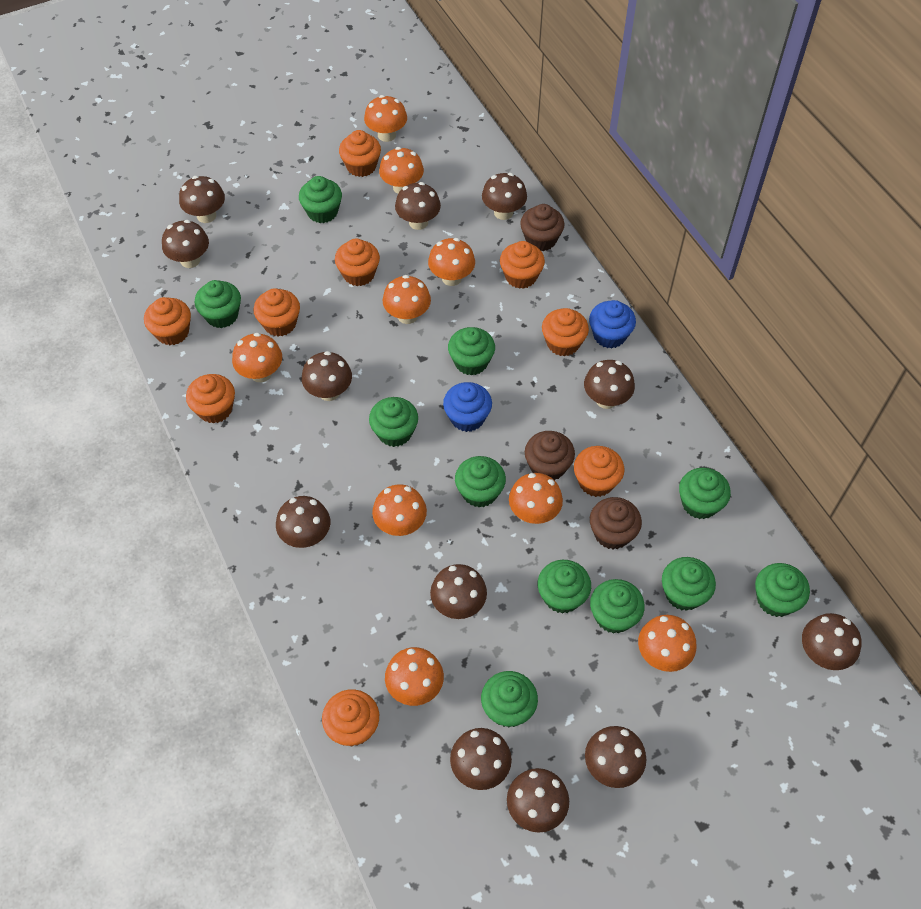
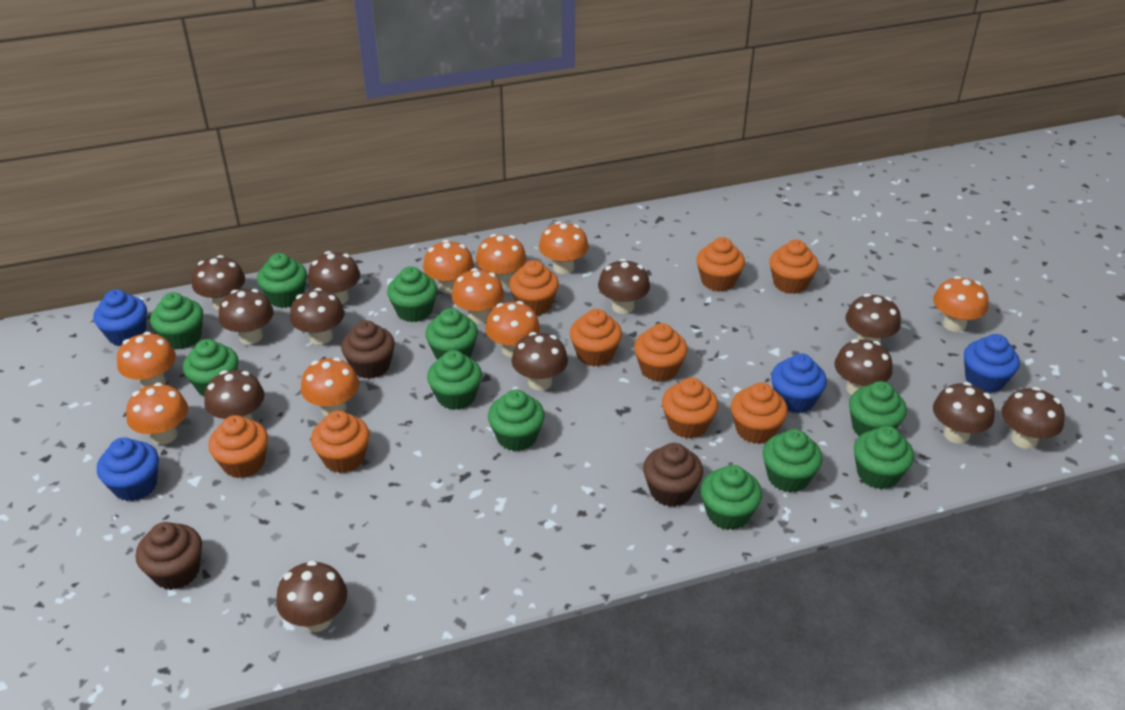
blue cupcake: 2 -> 4

